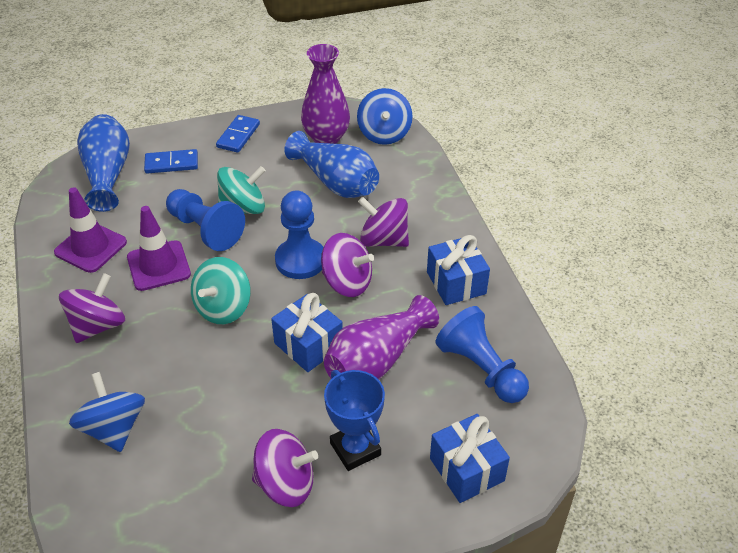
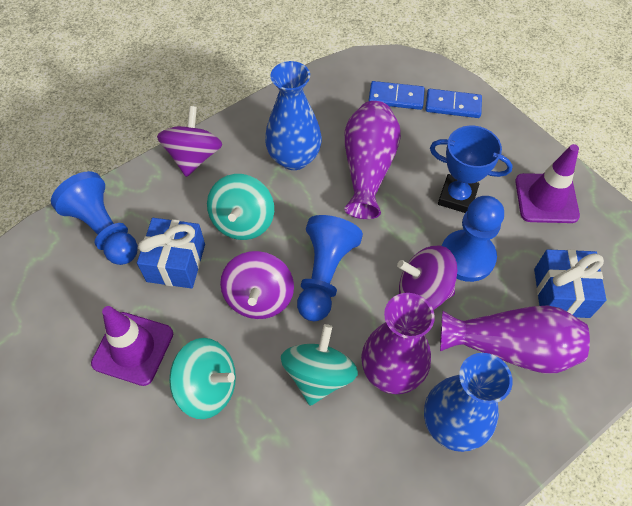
blue gift: 3 -> 2
blue spinning top: 2 -> 0
purple spinning top: 4 -> 3
purple vase: 2 -> 3
turquoise spinning top: 2 -> 3

